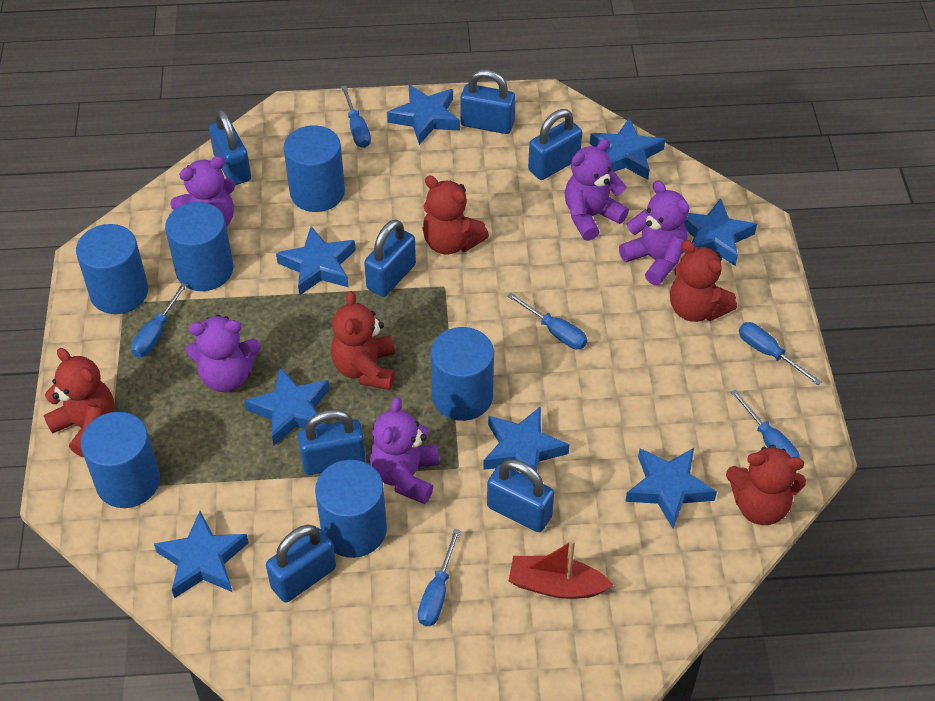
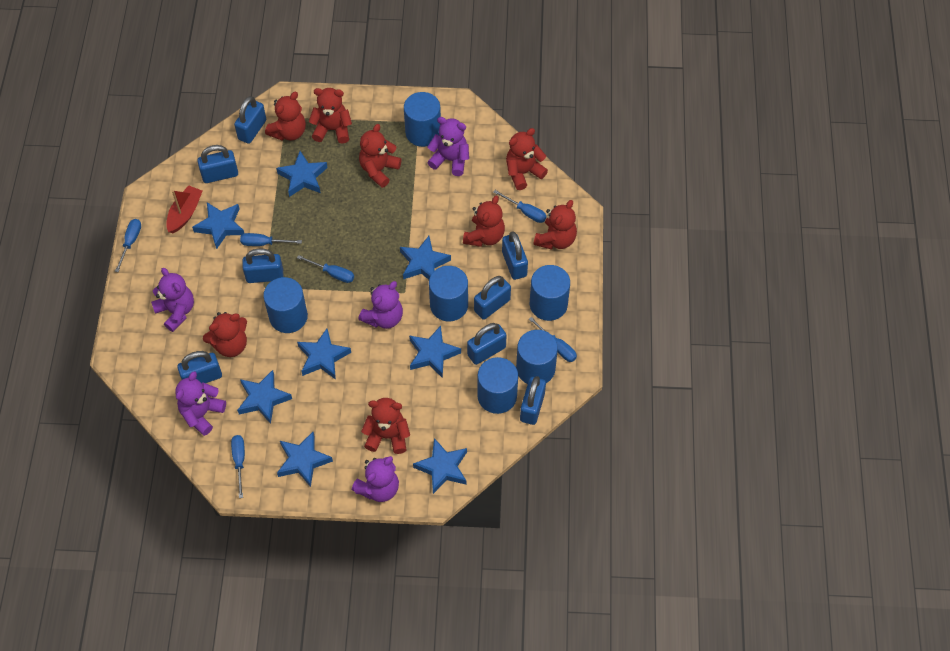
blue padlock: 7 -> 8
red teddy bear: 5 -> 8

